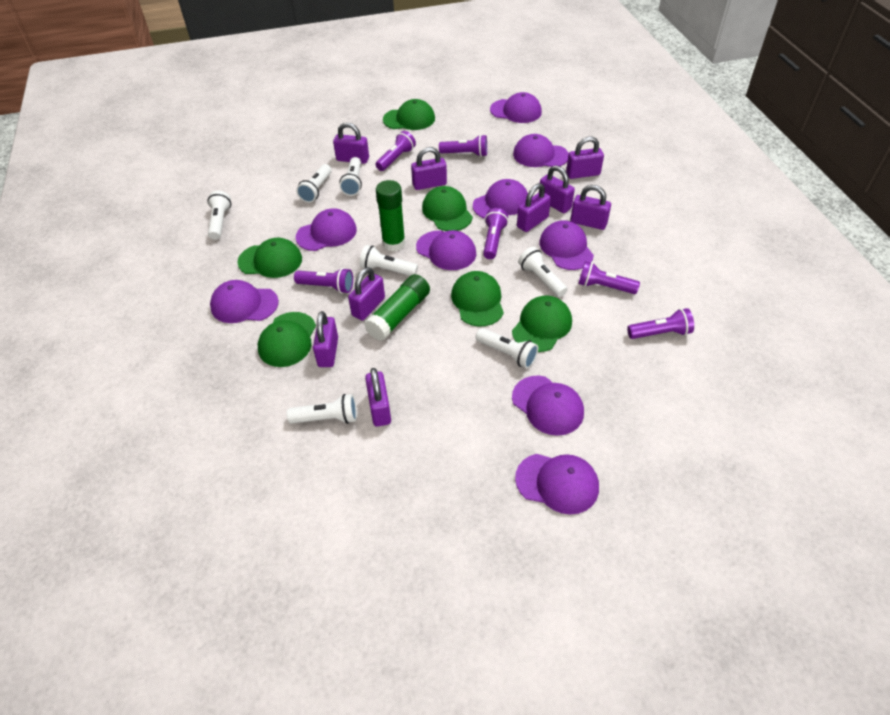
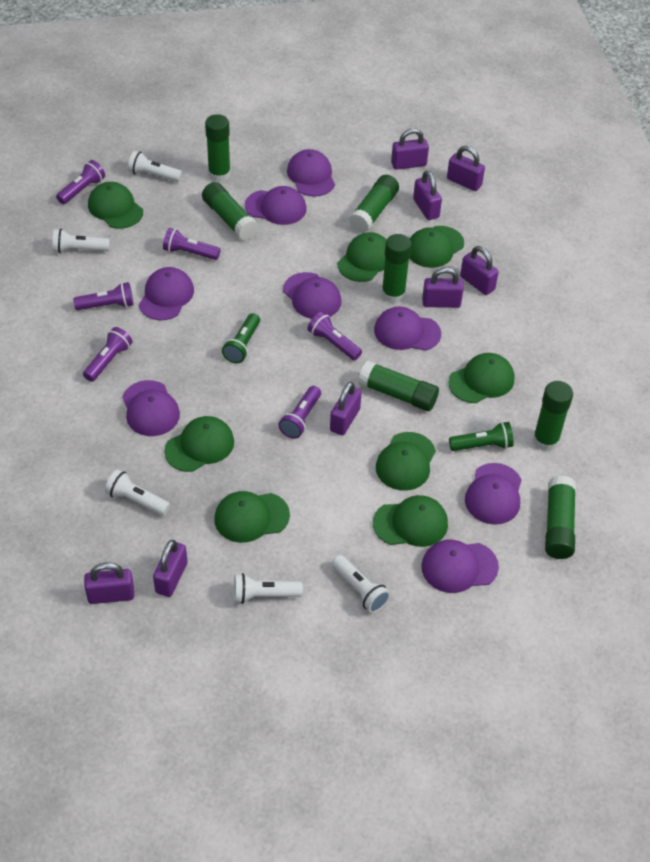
green cap: 6 -> 8
green flashlight: 0 -> 2
green glue stick: 2 -> 7
purple cap: 9 -> 8
purple padlock: 9 -> 8
white flashlight: 7 -> 5

